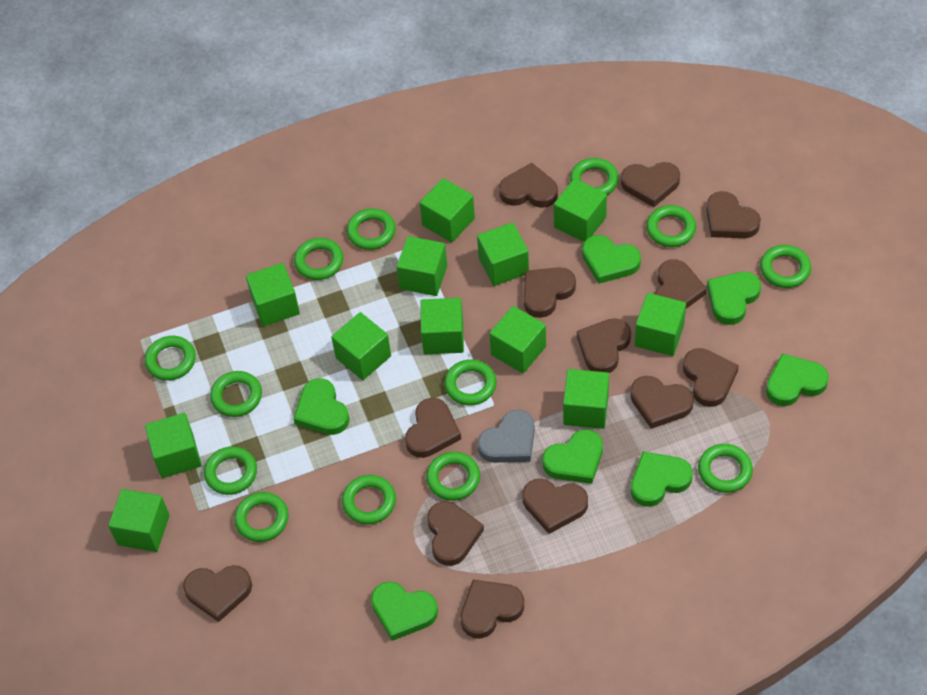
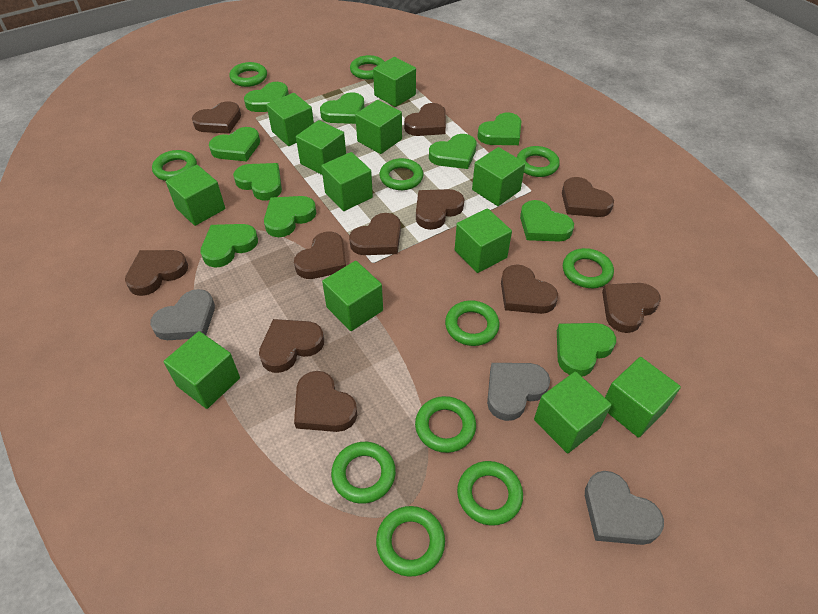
brown heart: 13 -> 11
green heart: 7 -> 10
green ring: 13 -> 11
grey heart: 1 -> 3

